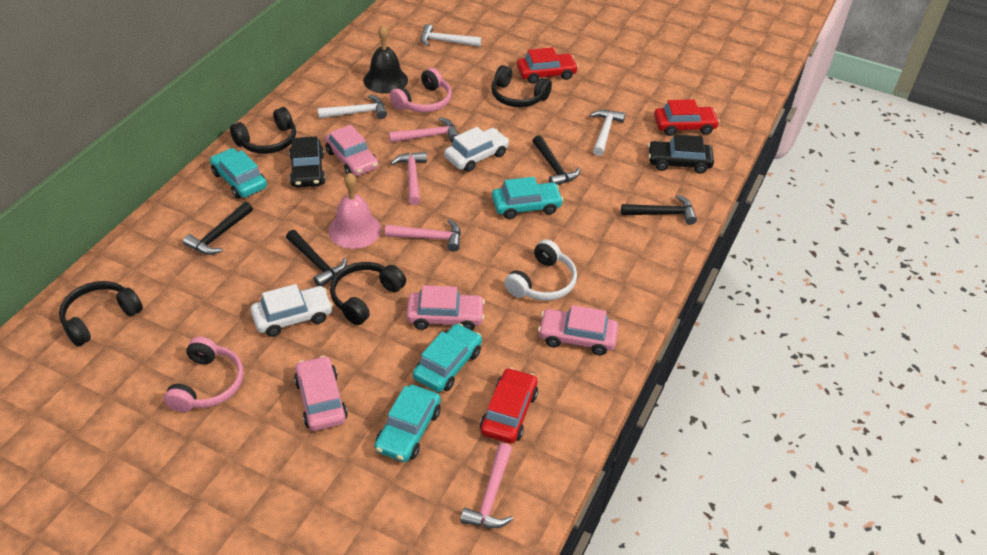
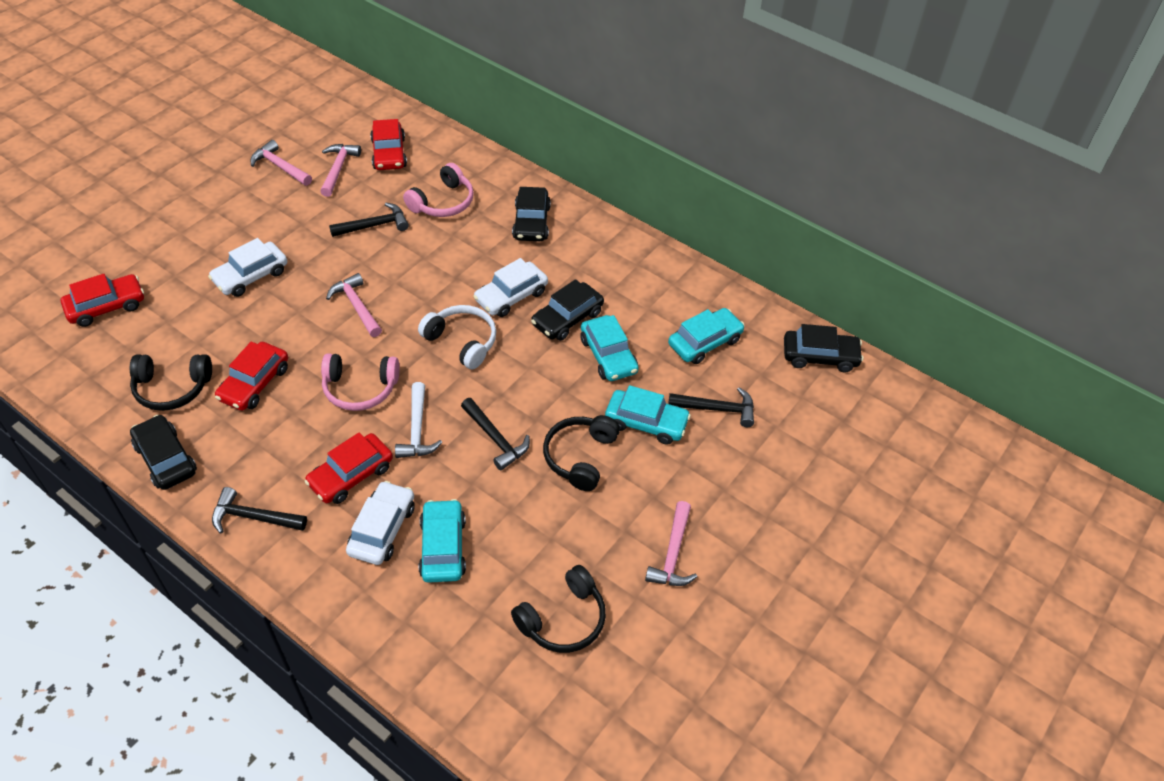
black bell: 1 -> 0
black car: 2 -> 4
black headphones: 4 -> 3
pink bell: 1 -> 0
pink car: 4 -> 0
red car: 3 -> 4
white car: 2 -> 3
white hammer: 3 -> 1

